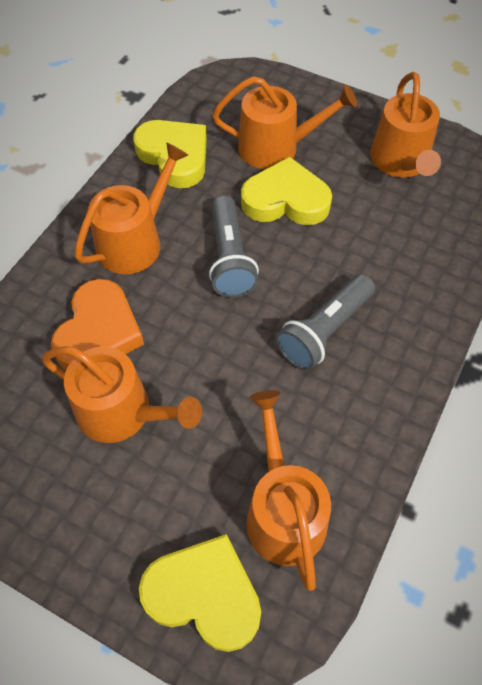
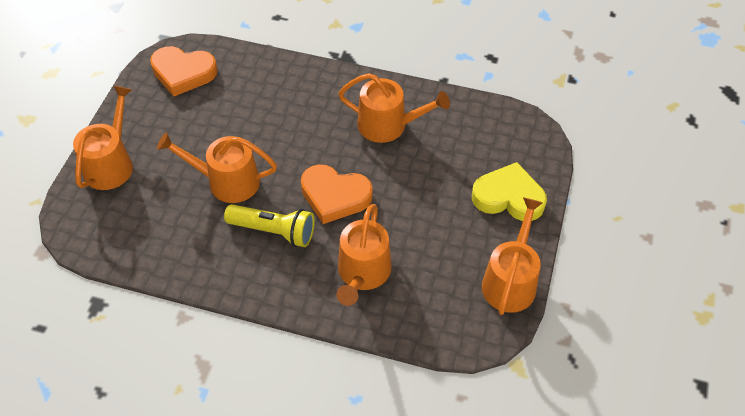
grey flashlight: 2 -> 0
orange heart: 1 -> 2
yellow flashlight: 0 -> 1
yellow heart: 3 -> 1

